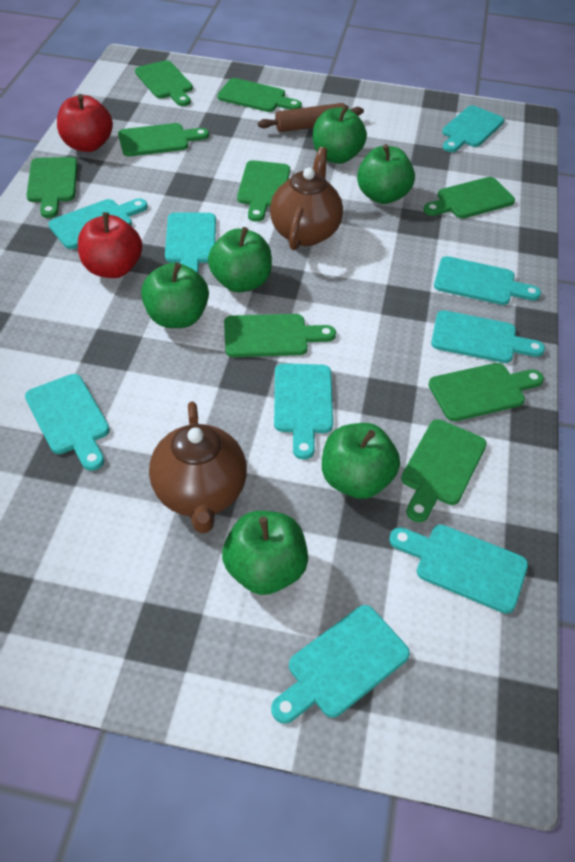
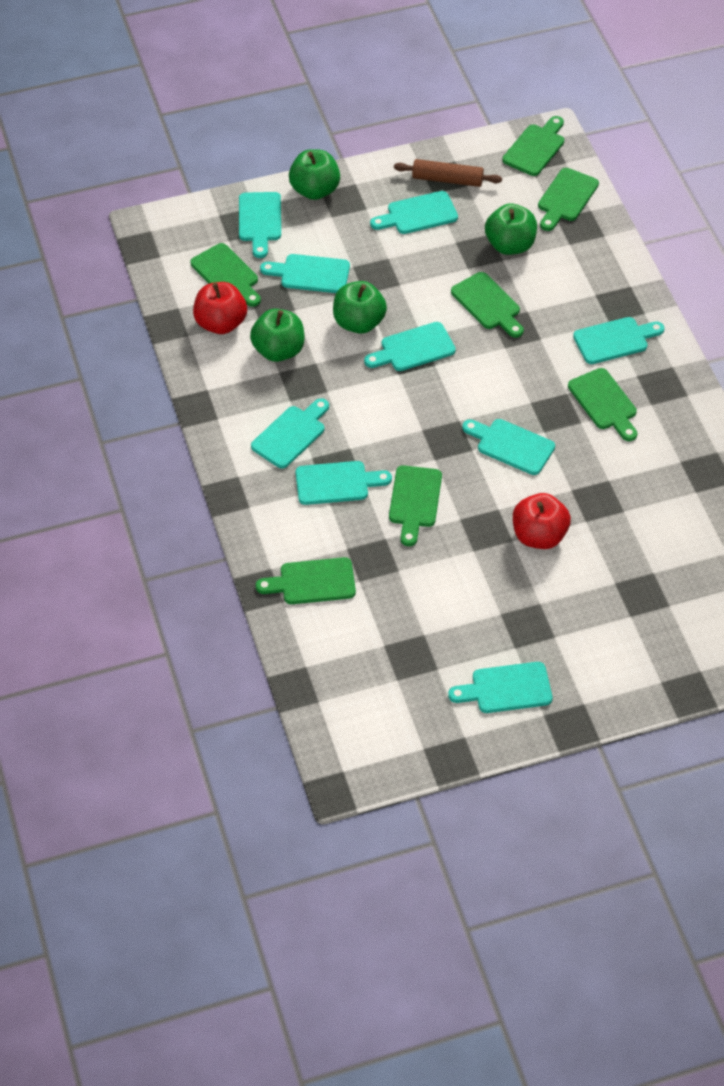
brown teapot: 2 -> 0
green apple: 6 -> 4
green cutting board: 9 -> 7

